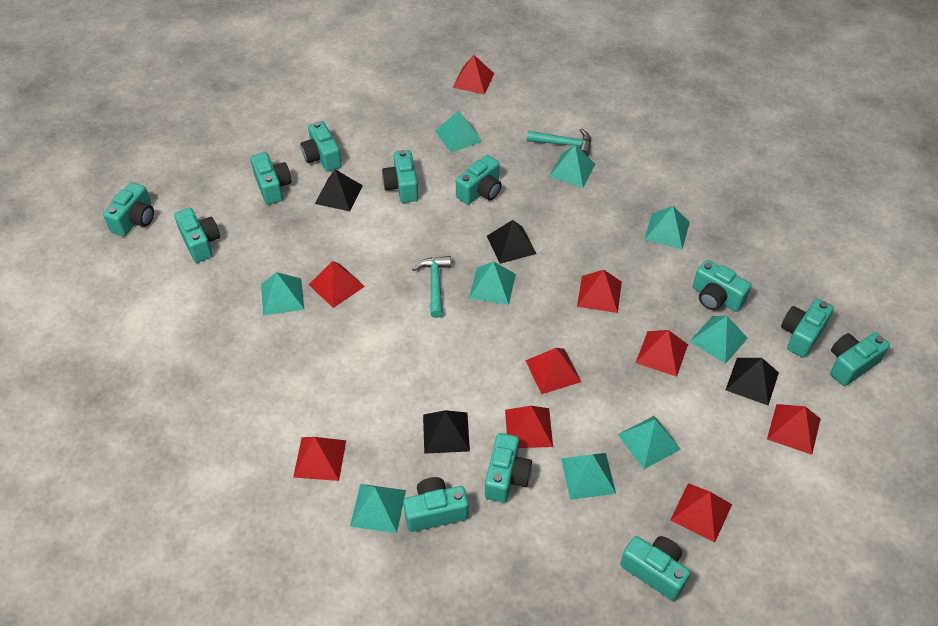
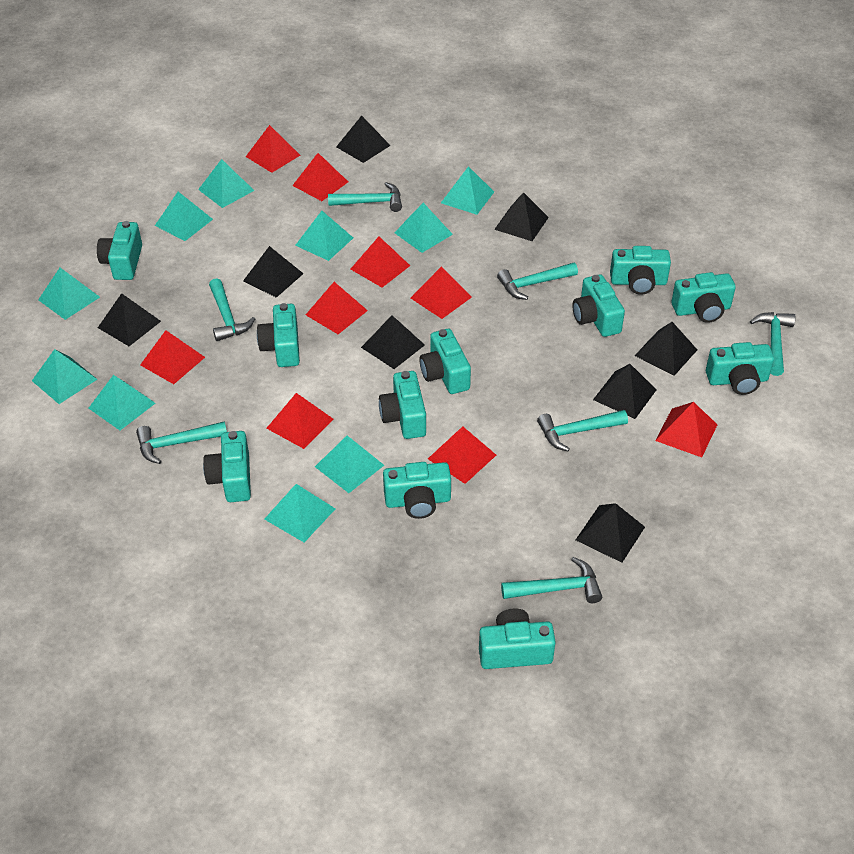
black pyramid: 4 -> 8
turquoise camera: 12 -> 11
turquoise hammer: 2 -> 7
turquoise pyramid: 9 -> 10

